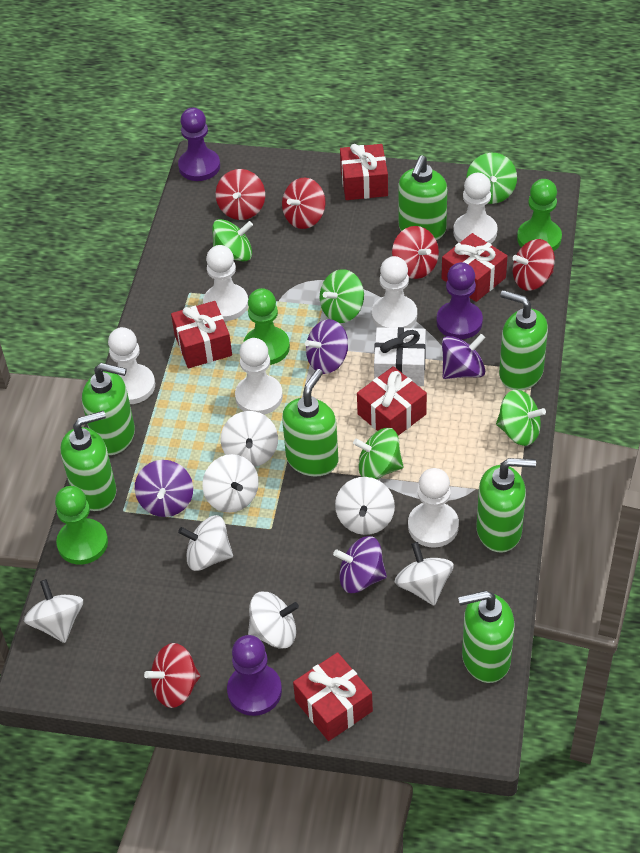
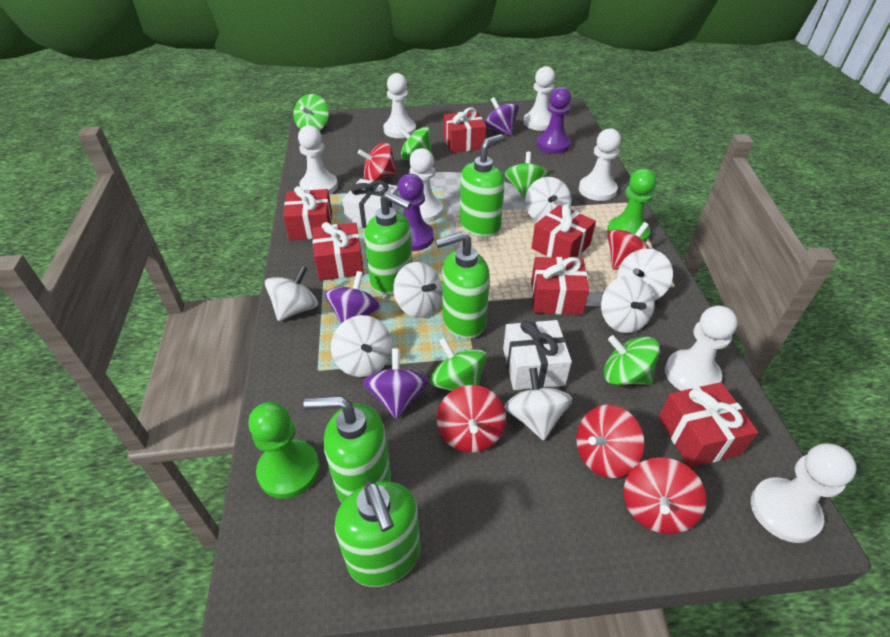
green pawn: 3 -> 2
green soap dispenser: 7 -> 5
purple pawn: 3 -> 2
purple spinning top: 4 -> 3
red gift: 5 -> 6
white gift: 1 -> 2
white pawn: 6 -> 7

